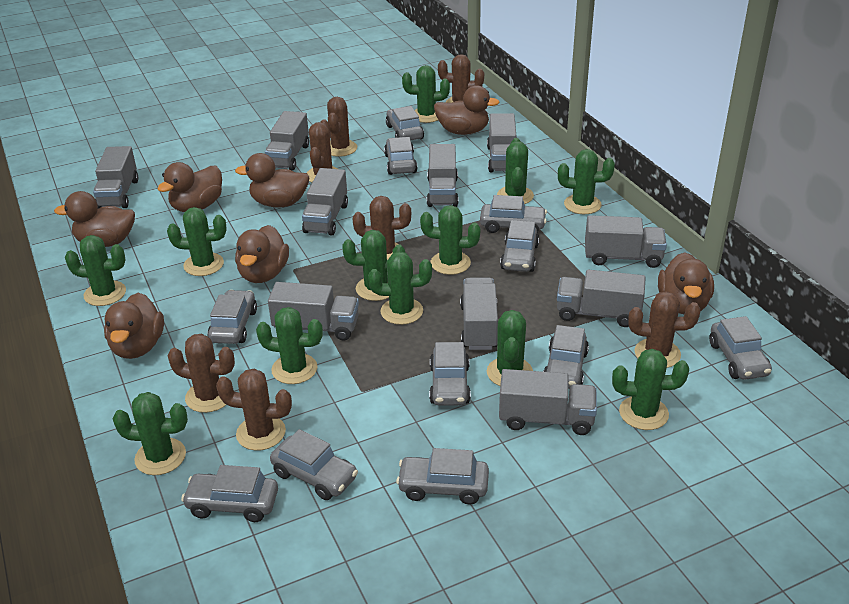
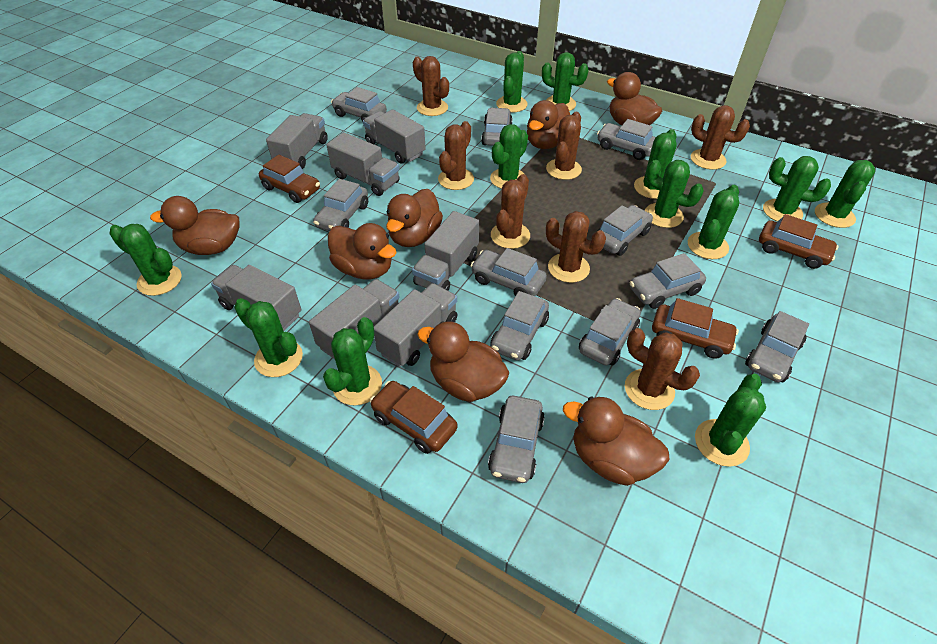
brown car: 0 -> 4
grey truck: 10 -> 7

